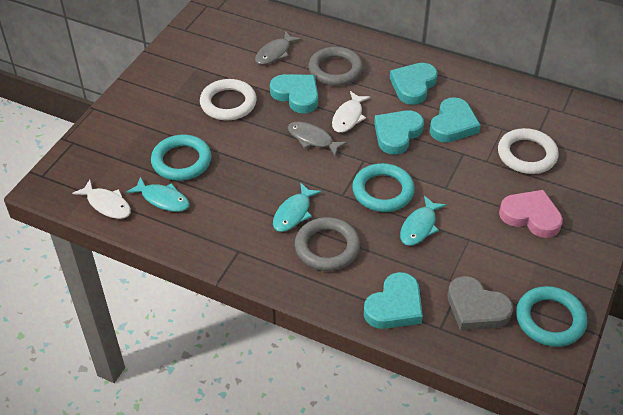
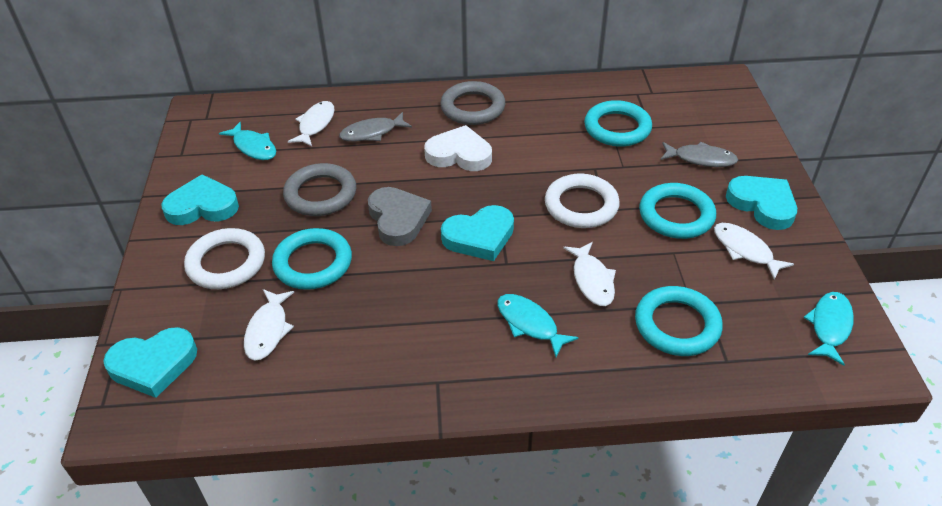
pink heart: 1 -> 0
turquoise heart: 5 -> 4
turquoise ring: 3 -> 4
white fish: 2 -> 4
white heart: 0 -> 1

